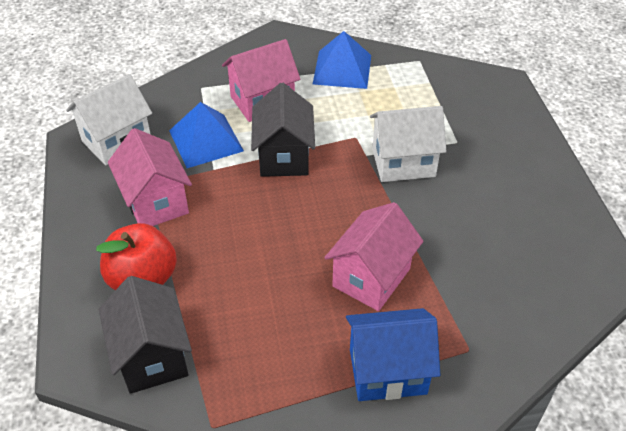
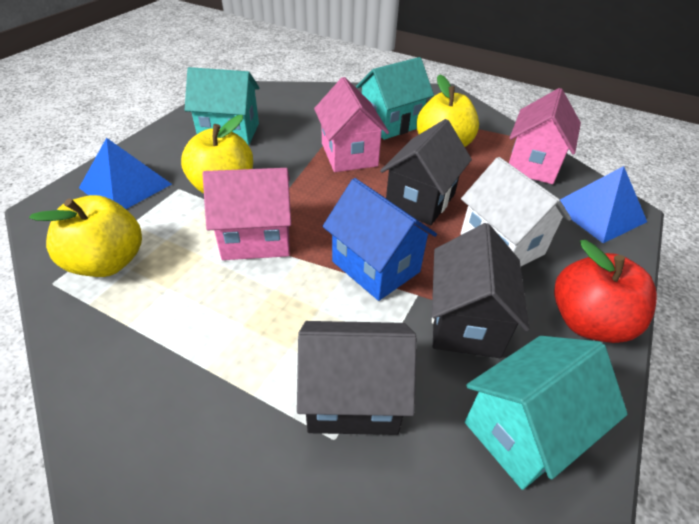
black house: 2 -> 3
turquoise house: 0 -> 3
white house: 2 -> 1
yellow apple: 0 -> 3

